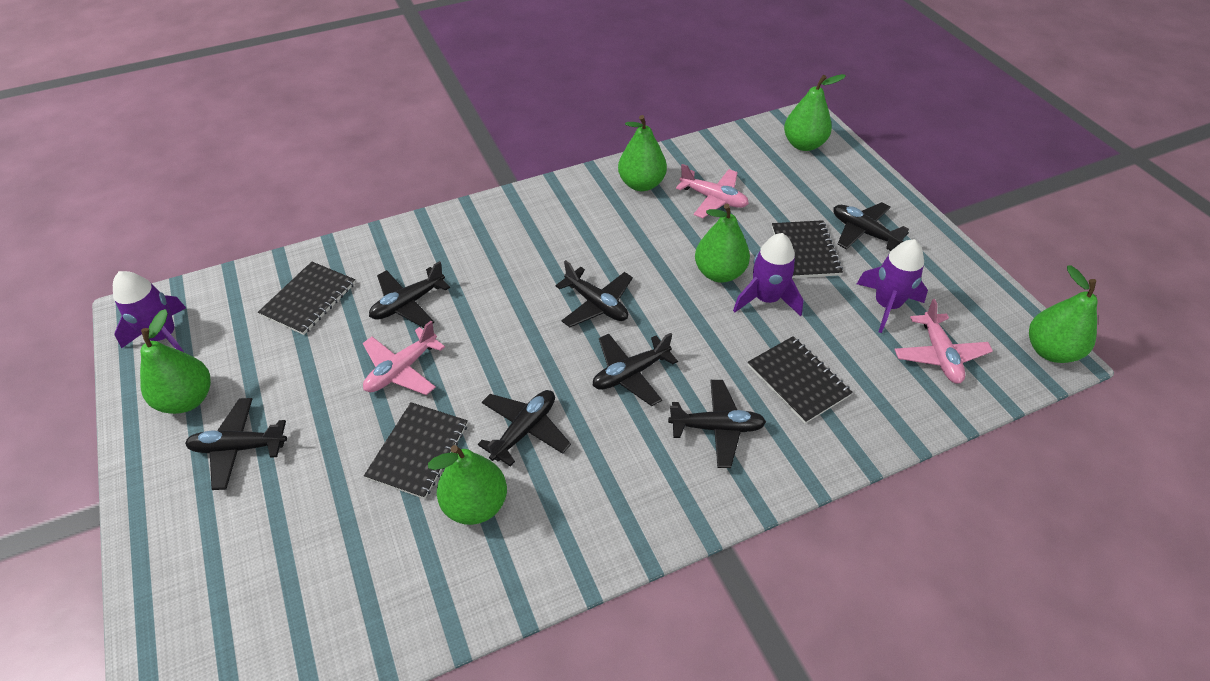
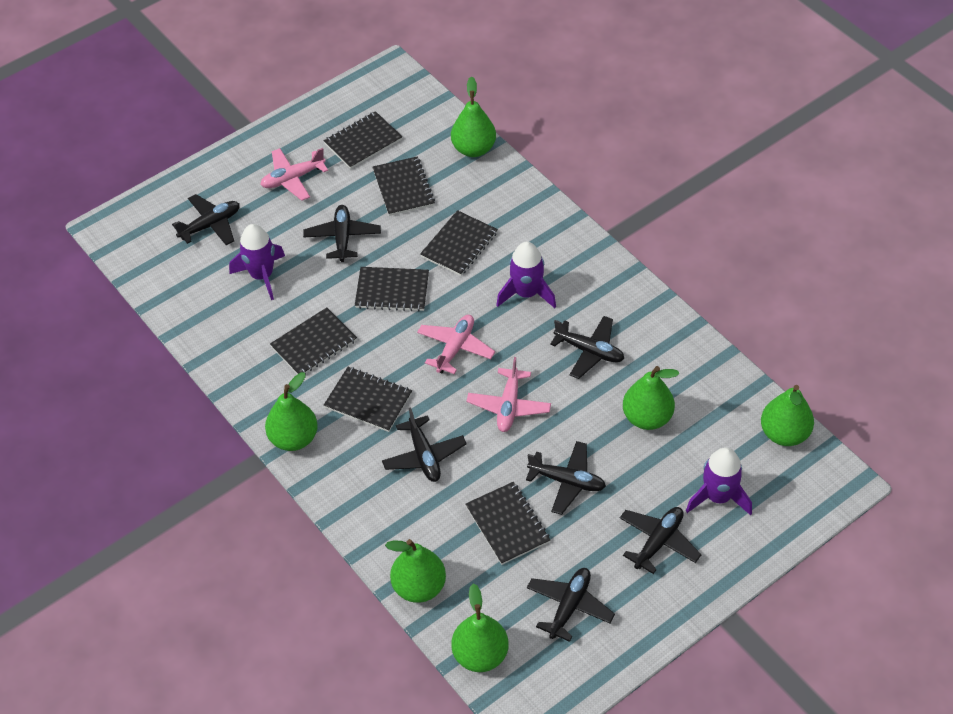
black notebook: 4 -> 7

